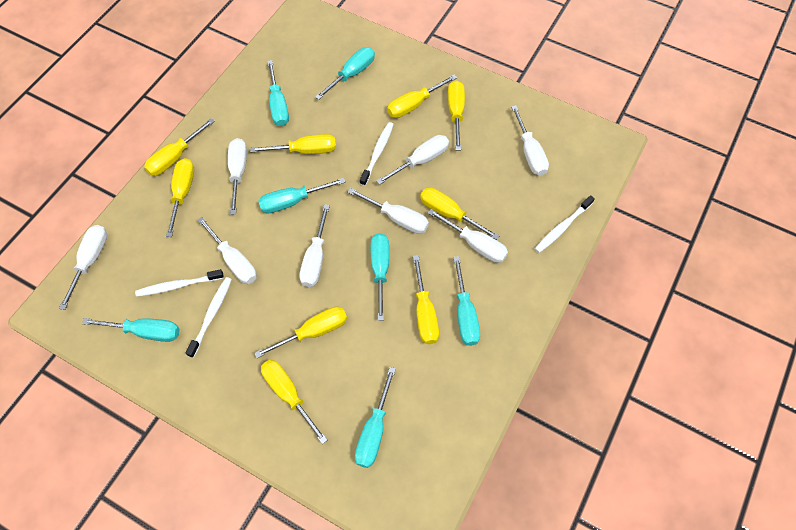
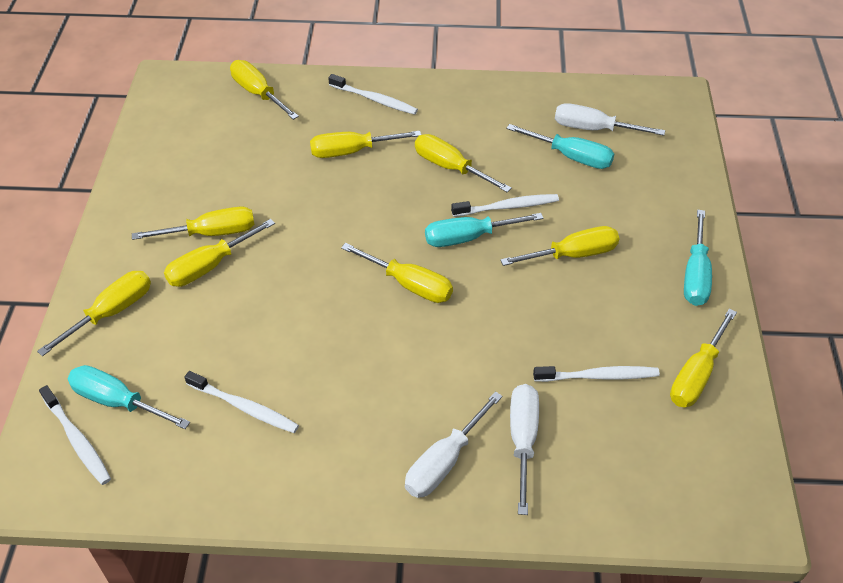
turquoise screwdriver: 7 -> 4
white screwdriver: 8 -> 3
white toothbrush: 4 -> 5

